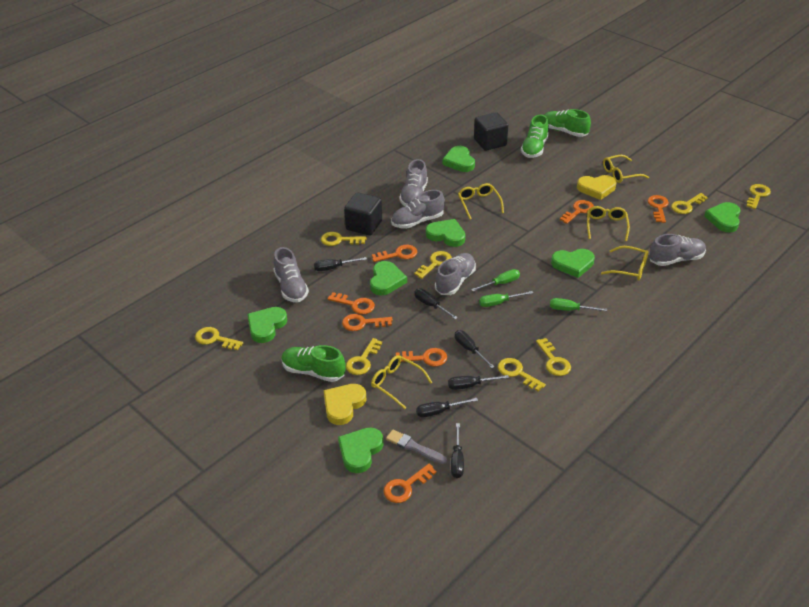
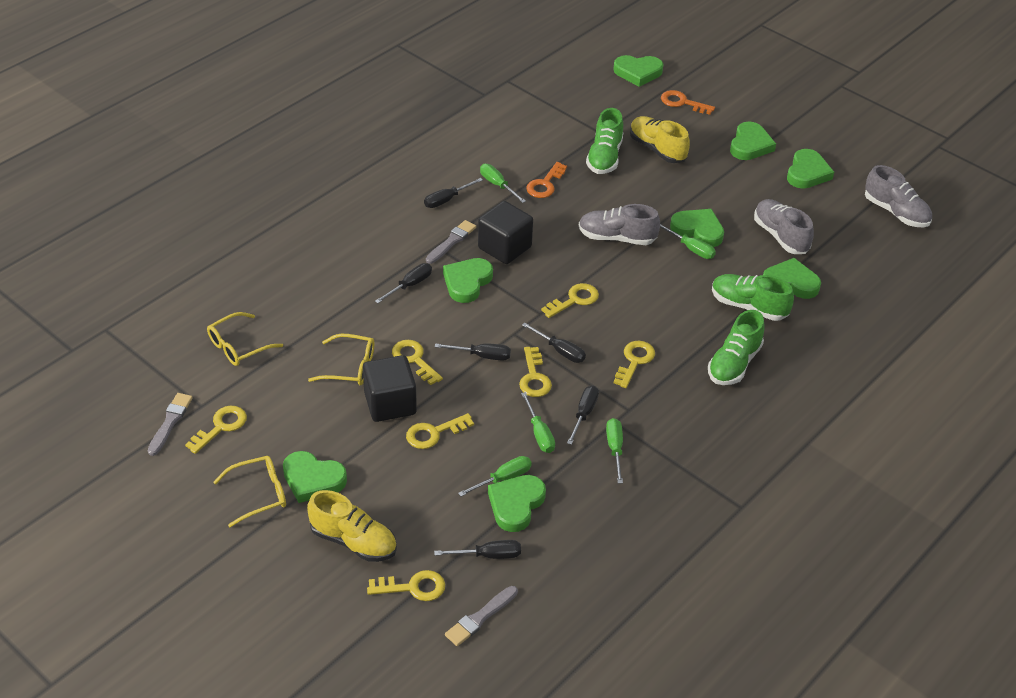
green heart: 7 -> 8
green screwdriver: 3 -> 5
grey brush: 1 -> 3
grey shoe: 5 -> 3
orange key: 7 -> 2
yellow glasses: 5 -> 3
yellow heart: 2 -> 0
yellow key: 8 -> 7
yellow shoe: 0 -> 2

